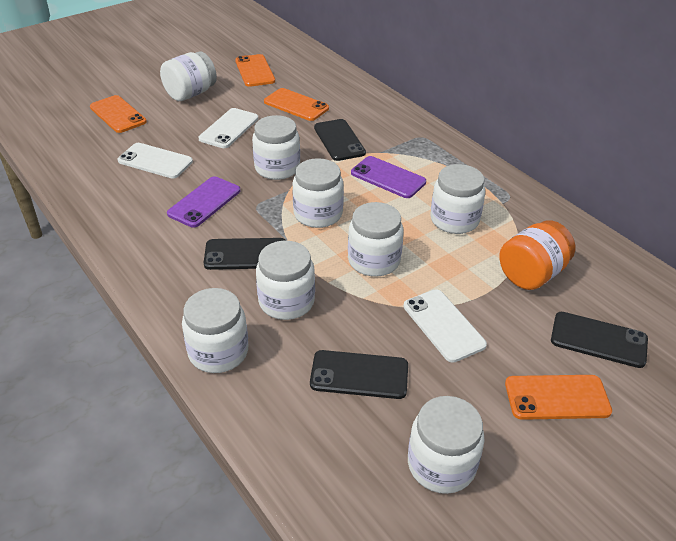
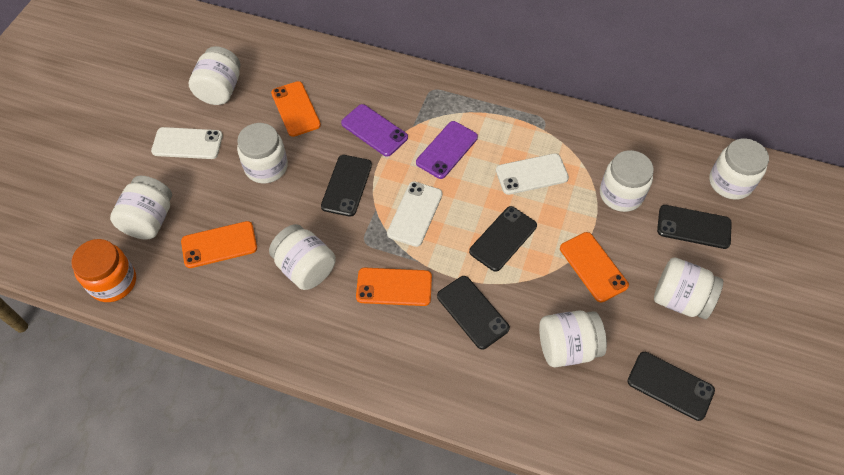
black phone: 4 -> 5

